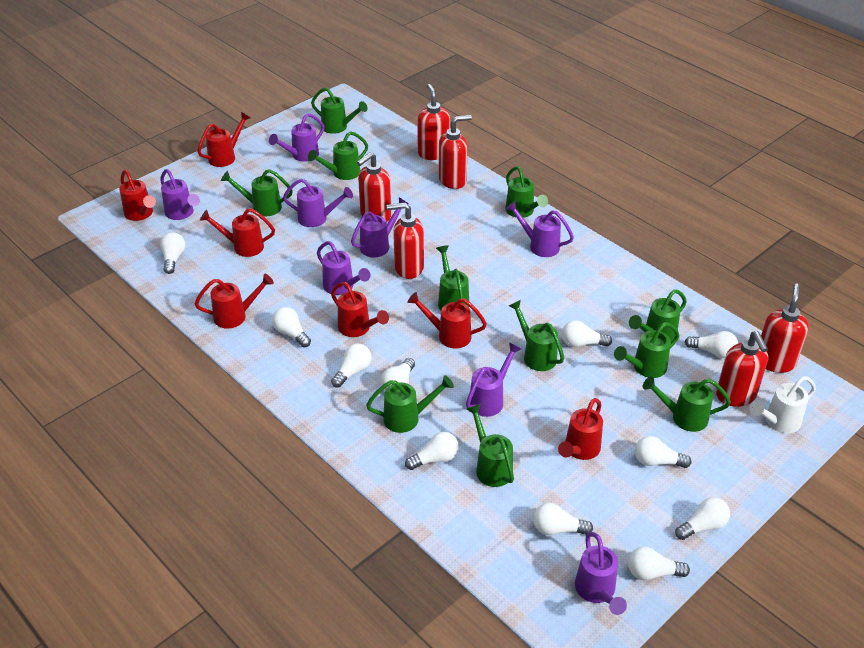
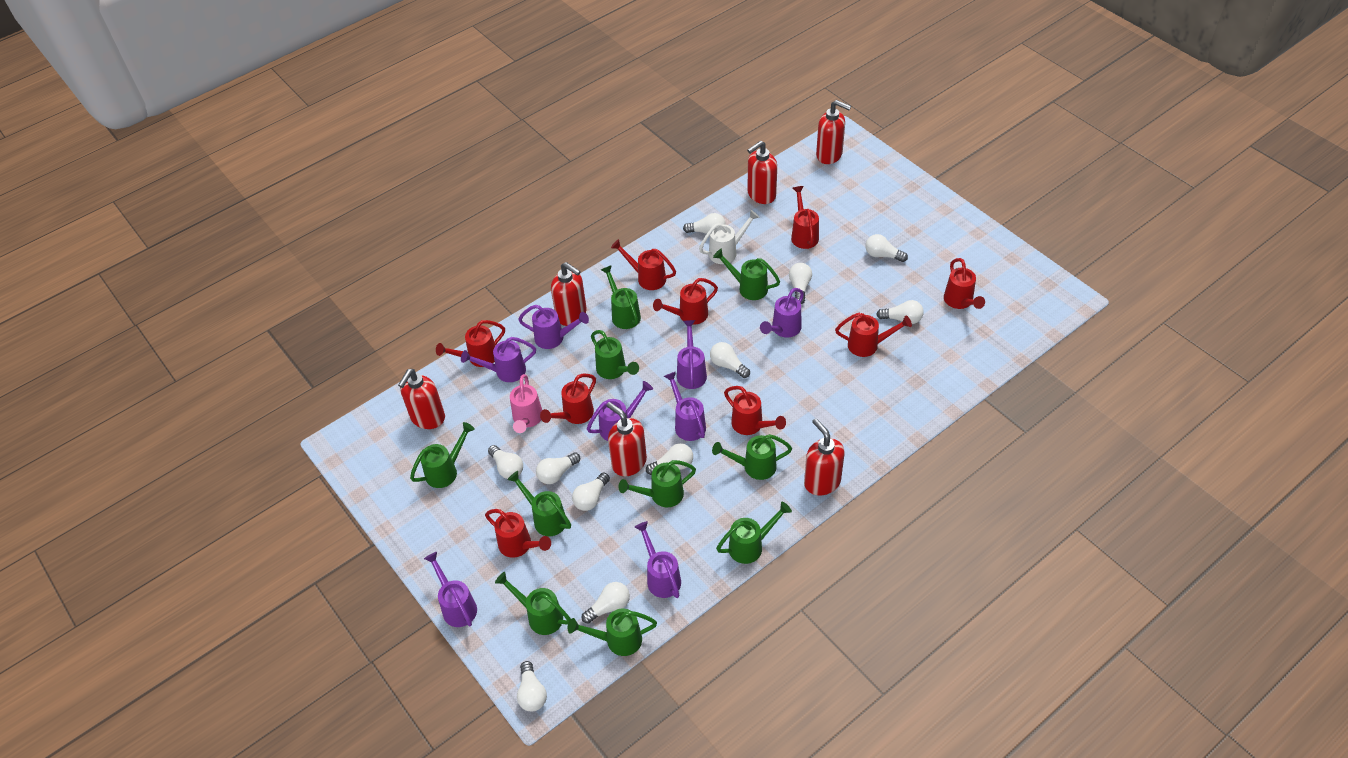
green watering can: 11 -> 10
pink watering can: 0 -> 1
red watering can: 7 -> 9

